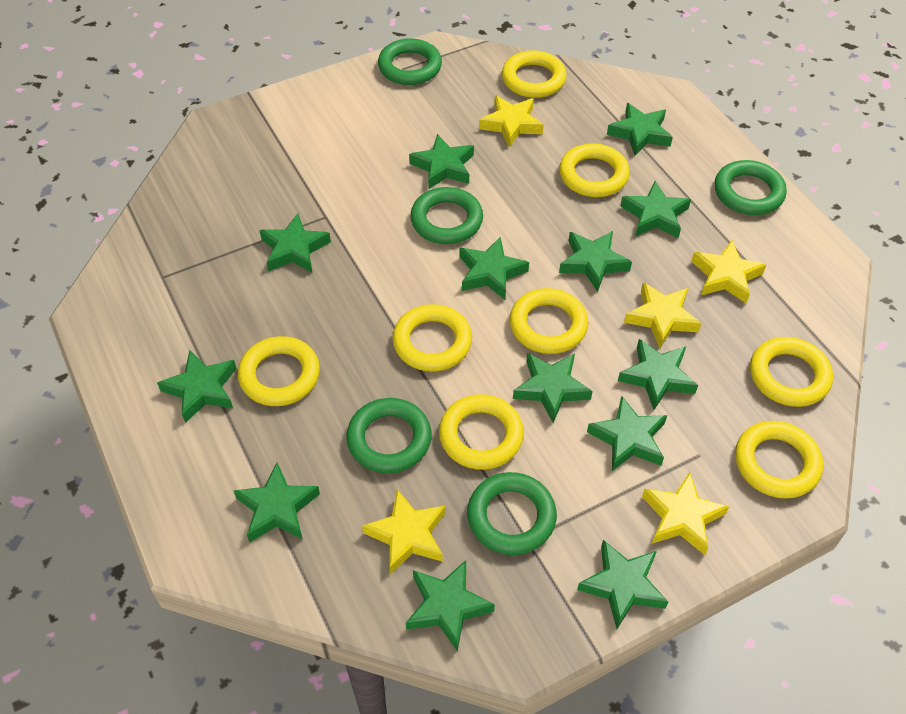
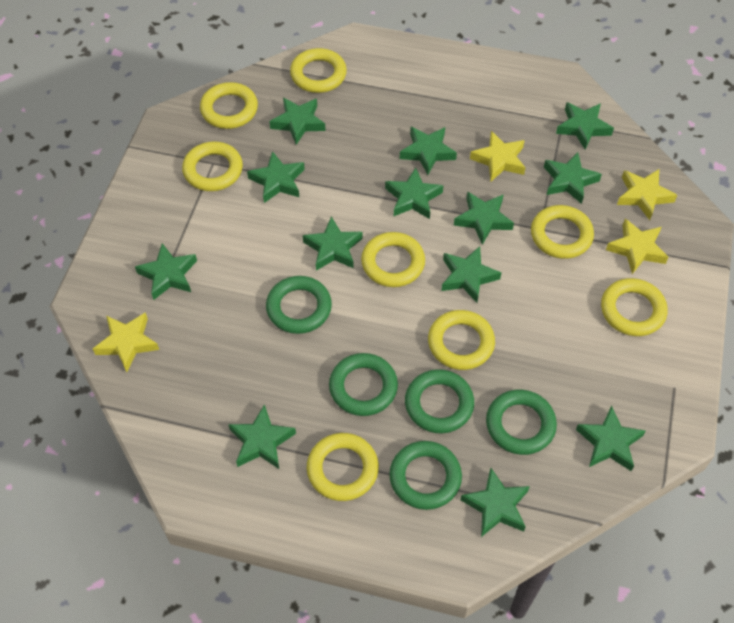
yellow star: 5 -> 4

